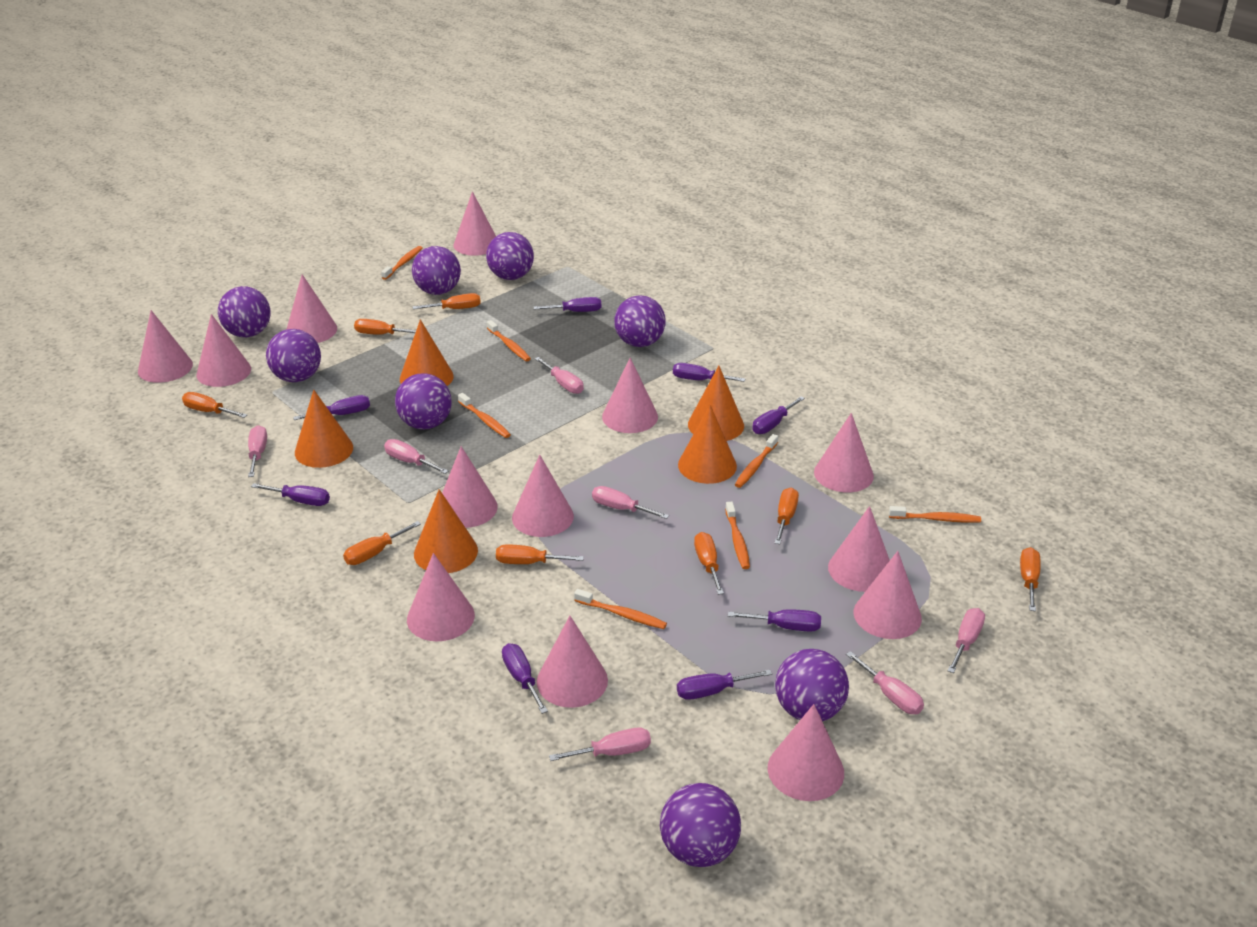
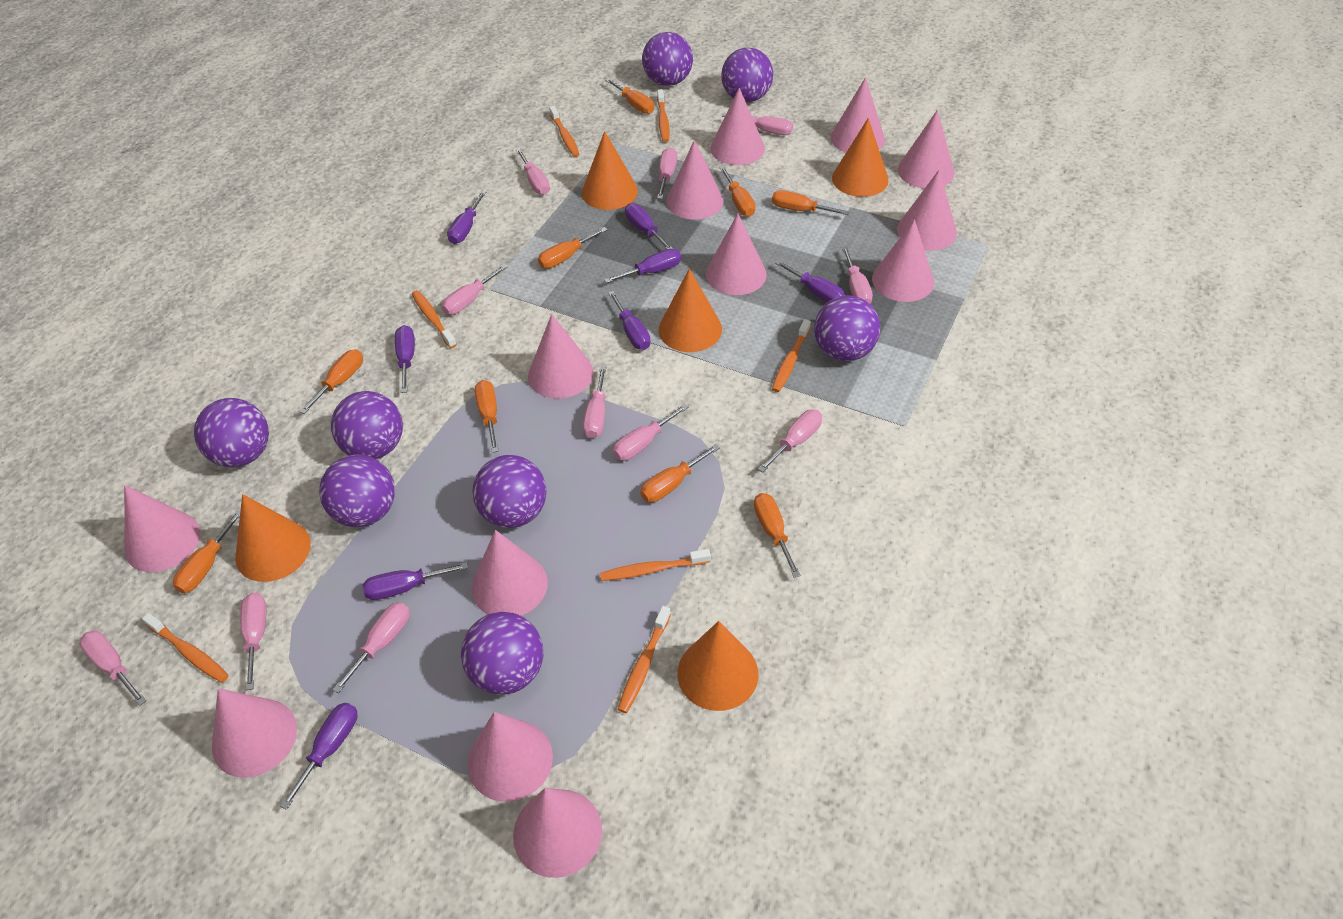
orange screwdriver: 8 -> 9
pink screwdriver: 7 -> 11

